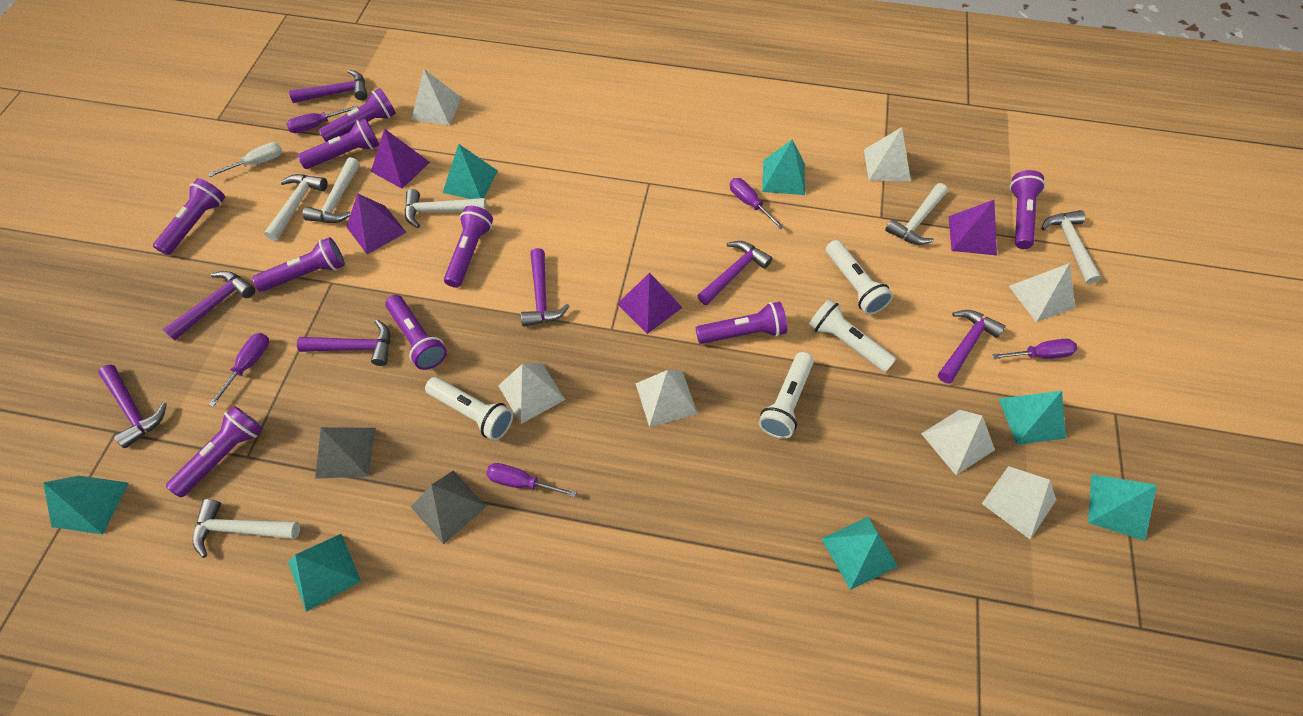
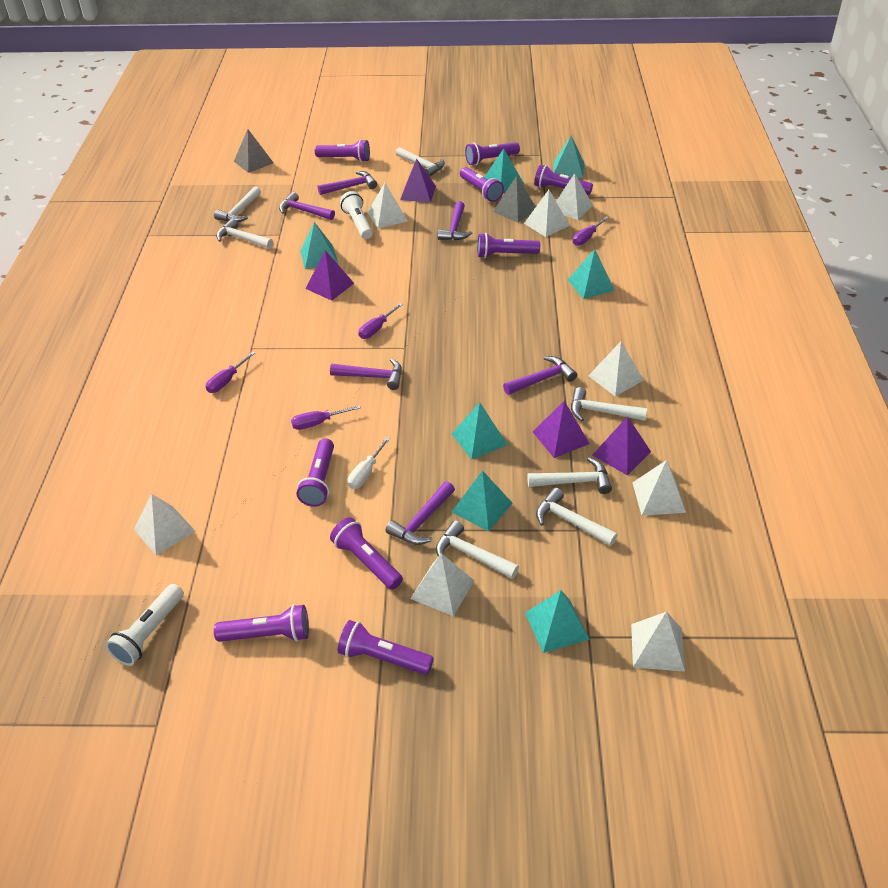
purple hammer: 7 -> 6
purple screwdriver: 5 -> 4
white flashlight: 4 -> 2
white hammer: 6 -> 7
white pyramid: 7 -> 8

